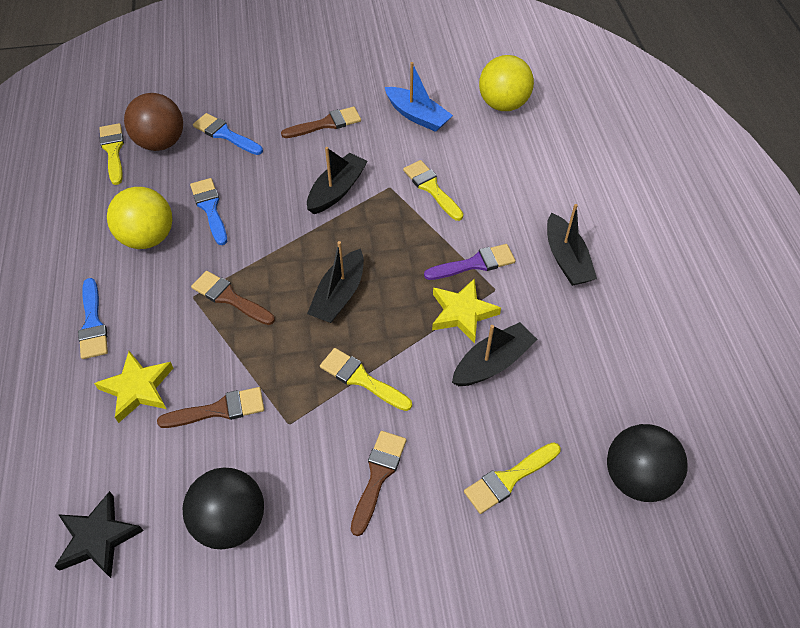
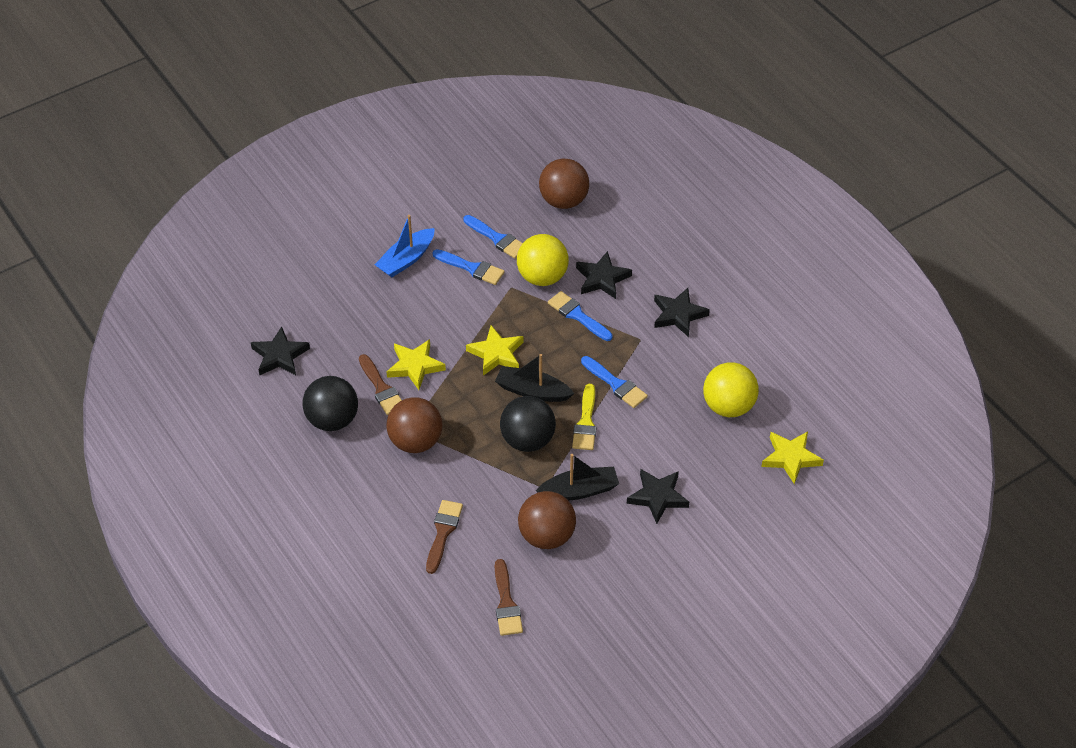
black boat: 4 -> 2
black star: 1 -> 4
blue brush: 3 -> 4
brown ball: 1 -> 3
brown brush: 4 -> 3
purple brush: 1 -> 0
yellow brush: 4 -> 1
yellow star: 2 -> 3

